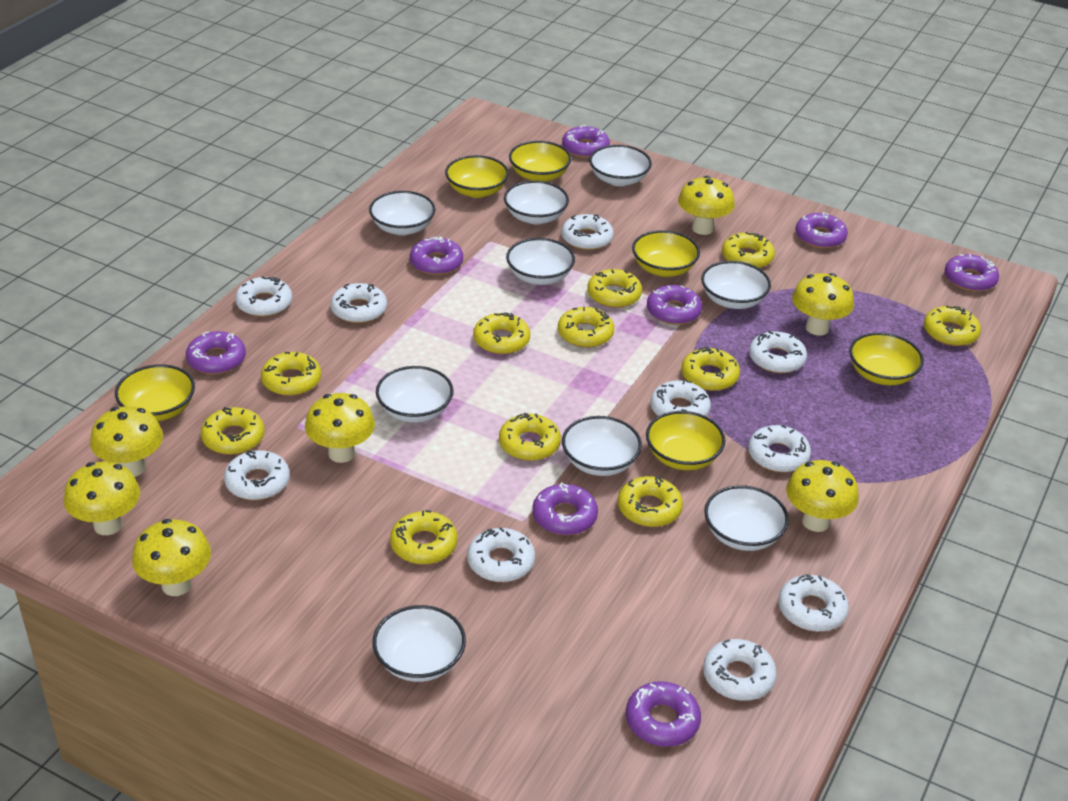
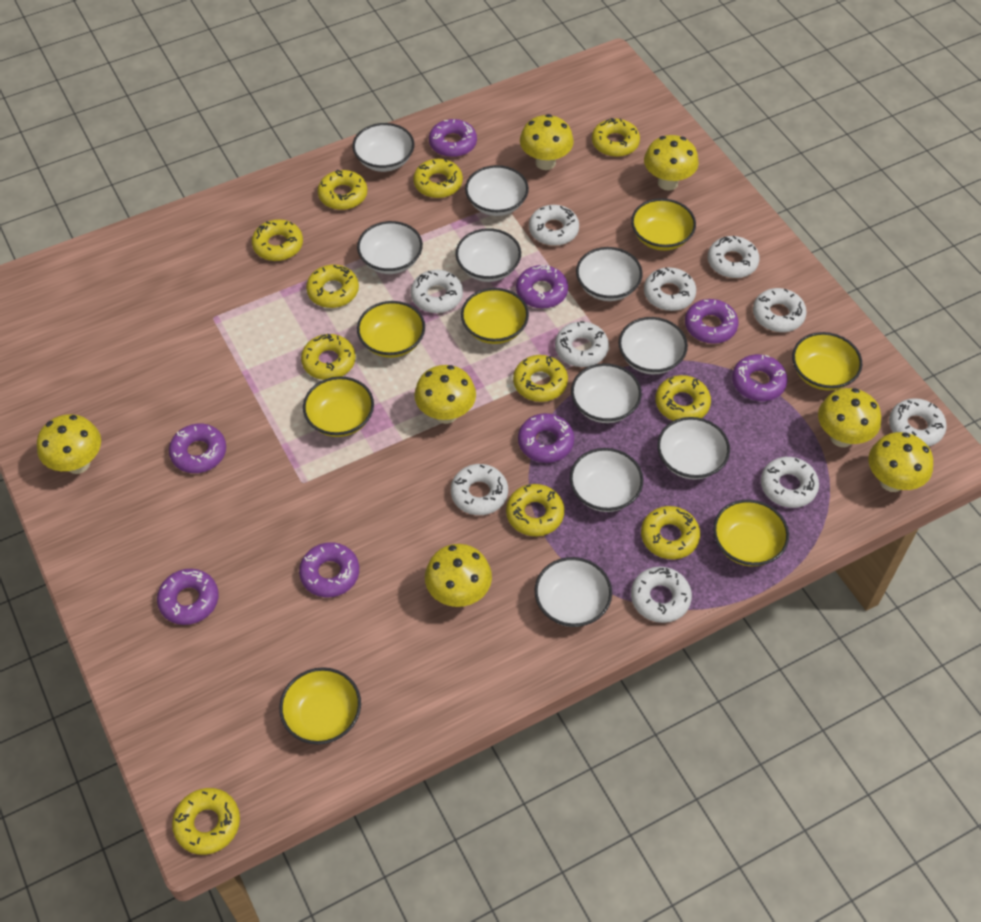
white bowl: 9 -> 10
yellow bowl: 6 -> 7

